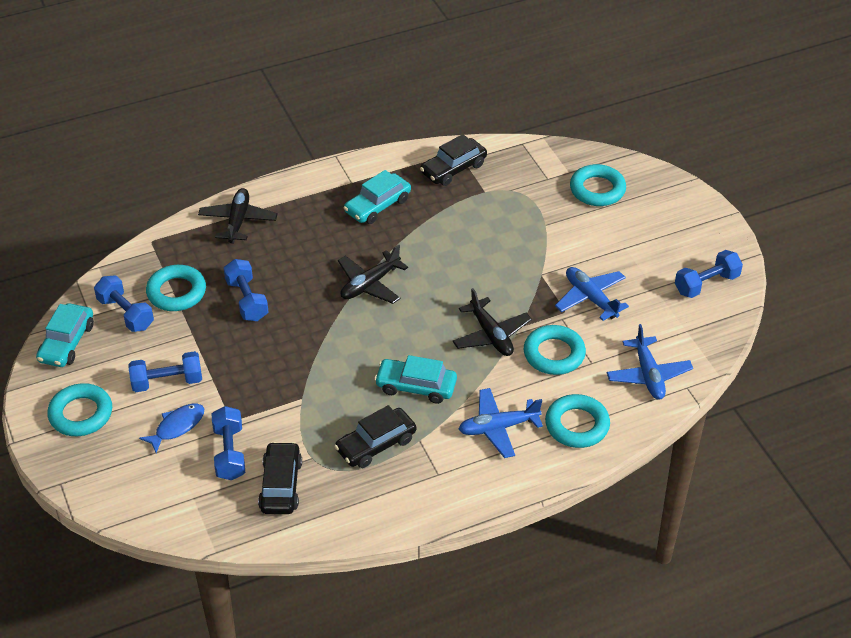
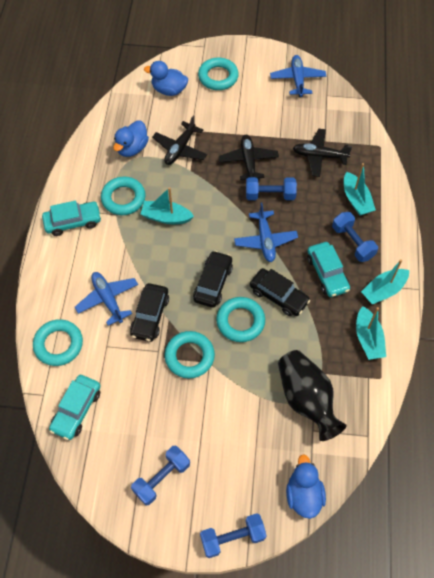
black vase: 0 -> 1
blue duck: 0 -> 3
blue dumbbell: 5 -> 4
blue fish: 1 -> 0
turquoise boat: 0 -> 4

